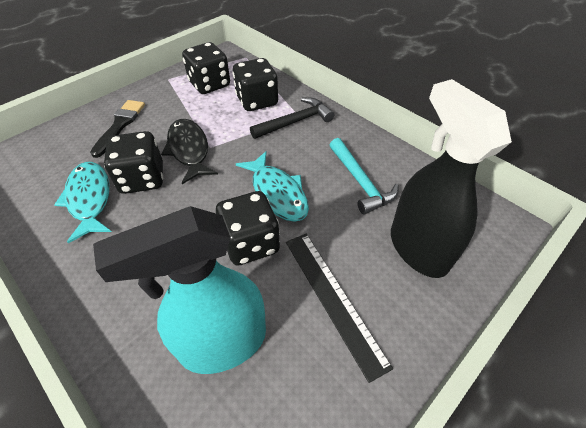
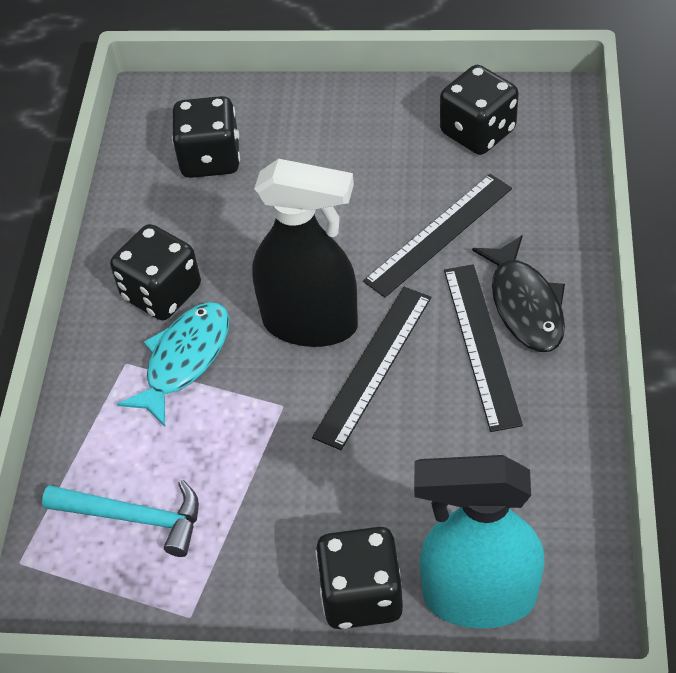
black brush: 1 -> 0
black hammer: 1 -> 0
black ruler: 1 -> 3
turquoise fish: 2 -> 1

